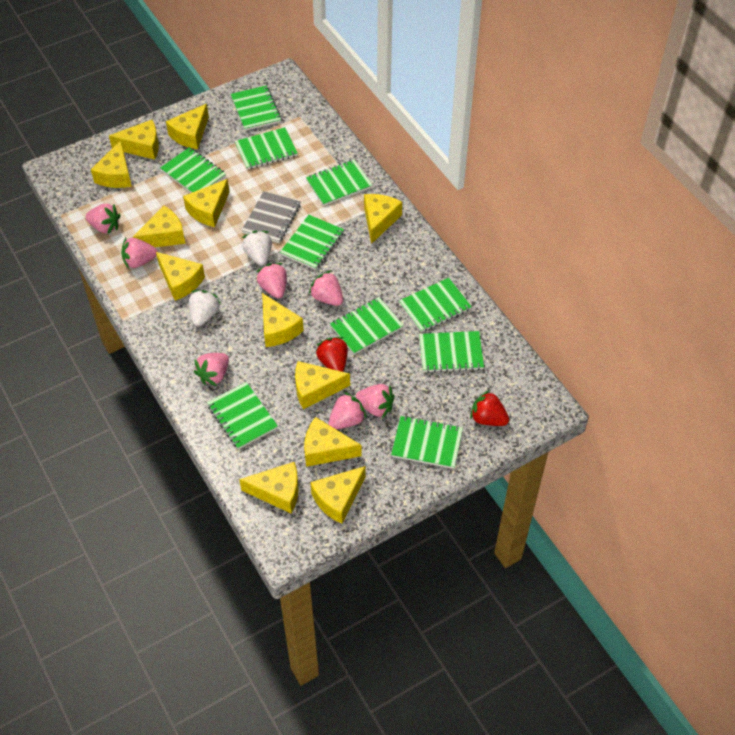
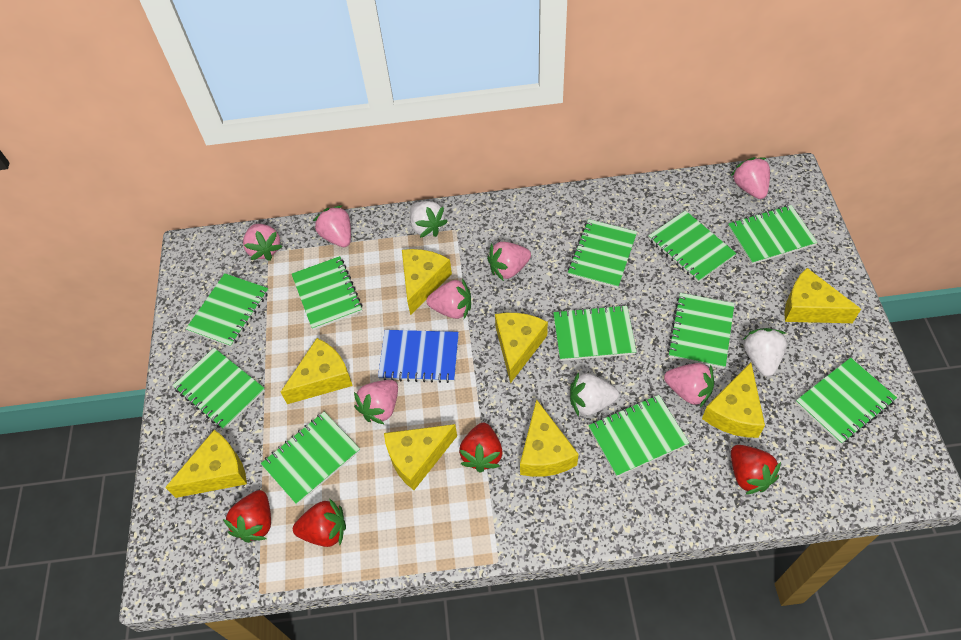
blue notebook: 0 -> 1
green notebook: 10 -> 11
grey notebook: 1 -> 0
red strawberry: 2 -> 4
white strawberry: 2 -> 3
yellow cheese: 12 -> 8

